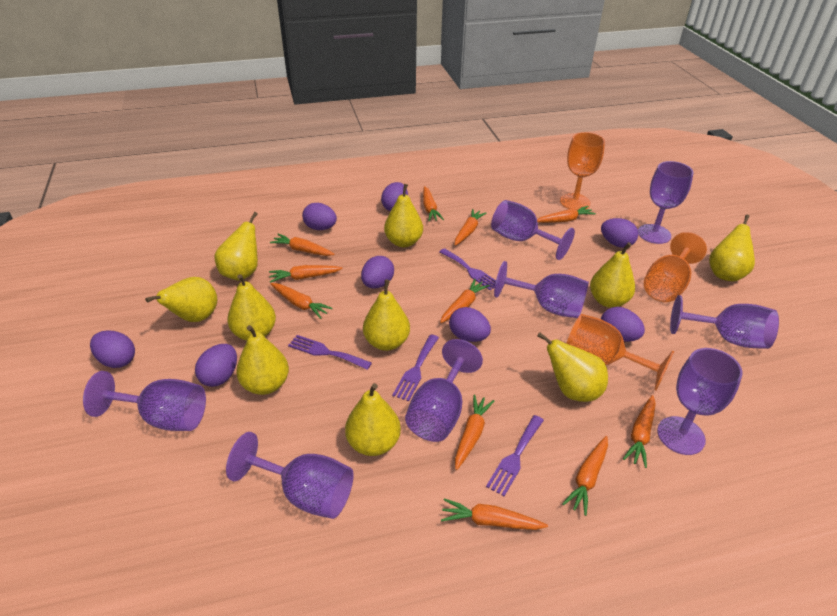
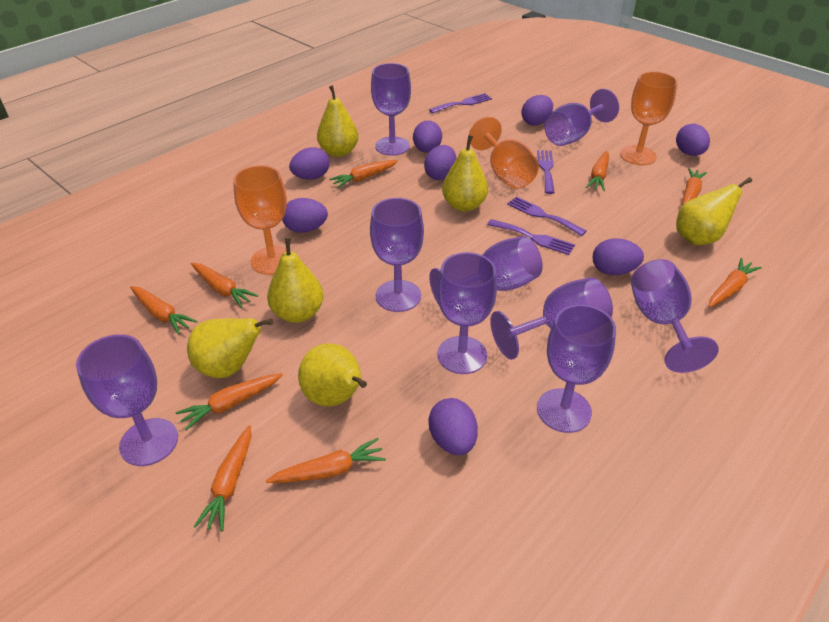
orange carrot: 11 -> 9
purple goblet: 8 -> 9
yellow pear: 10 -> 6

